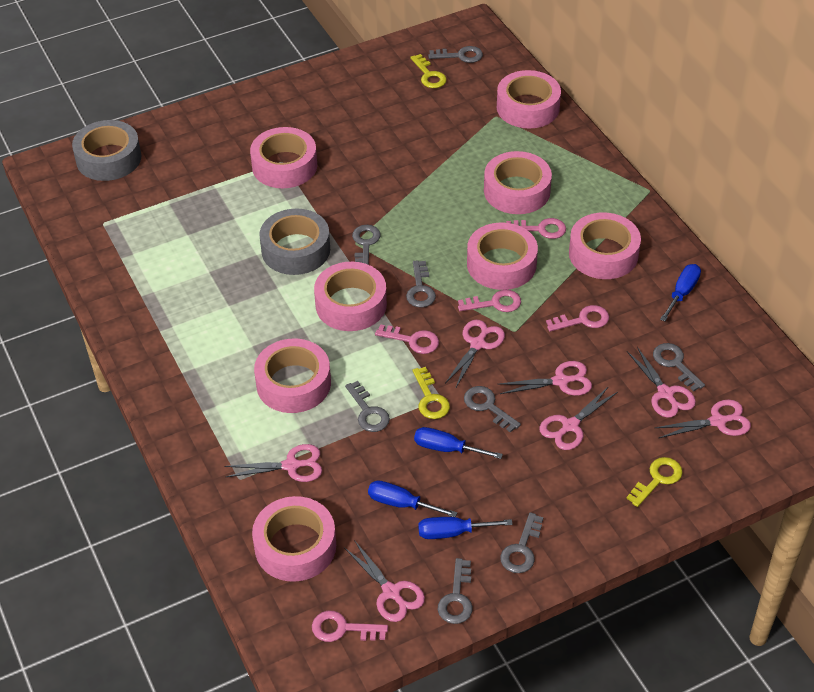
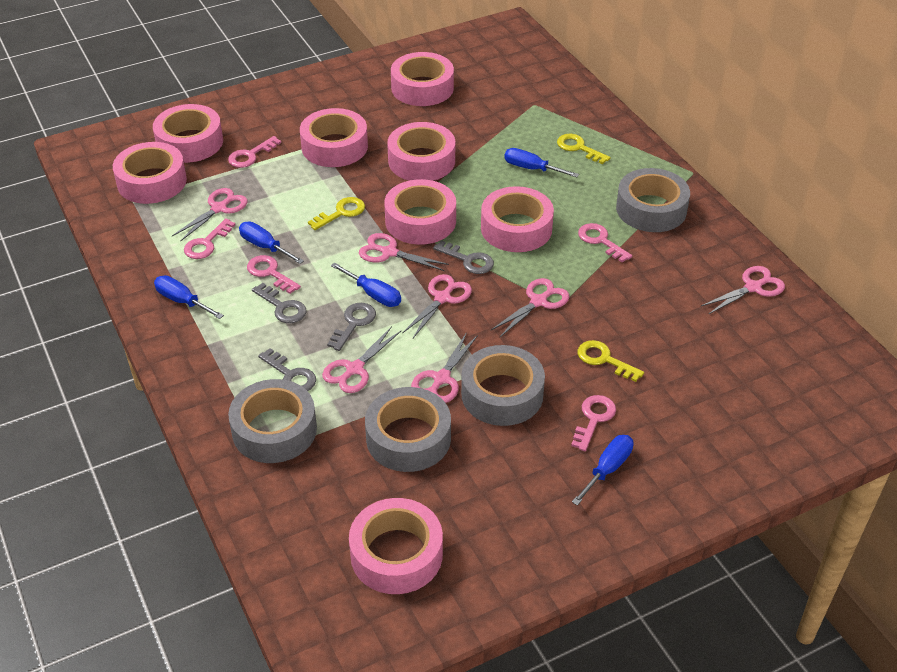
blue screwdriver: 4 -> 5
grey key: 8 -> 4
grey tape: 2 -> 4

